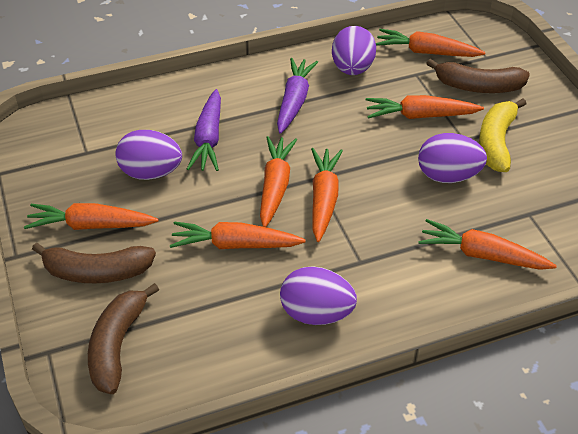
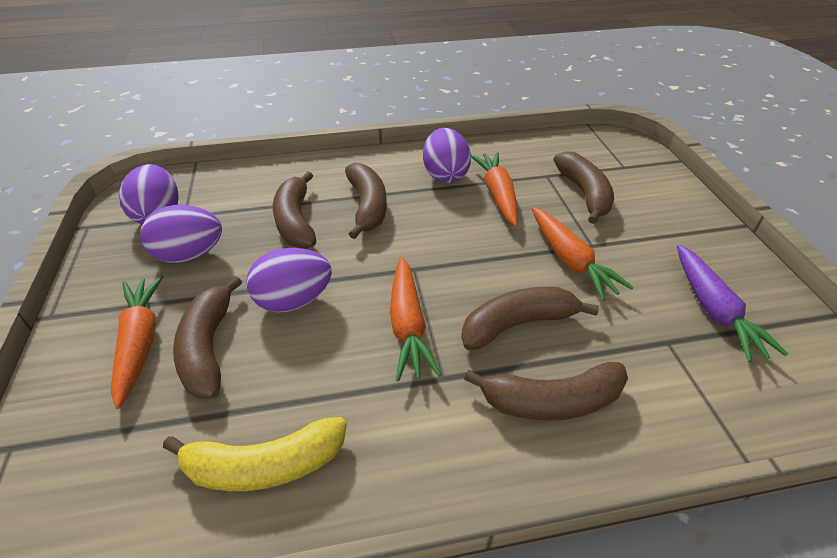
brown banana: 3 -> 6
orange carrot: 7 -> 4
purple carrot: 2 -> 1

